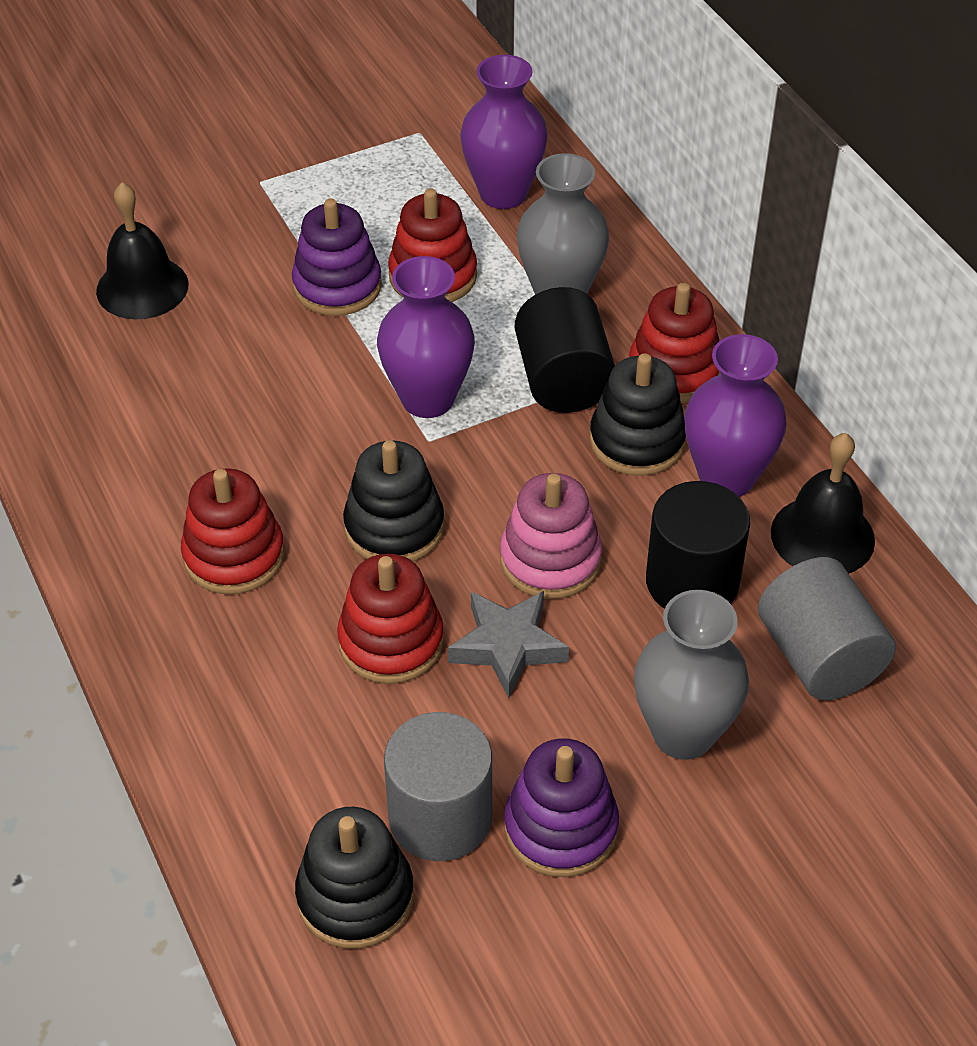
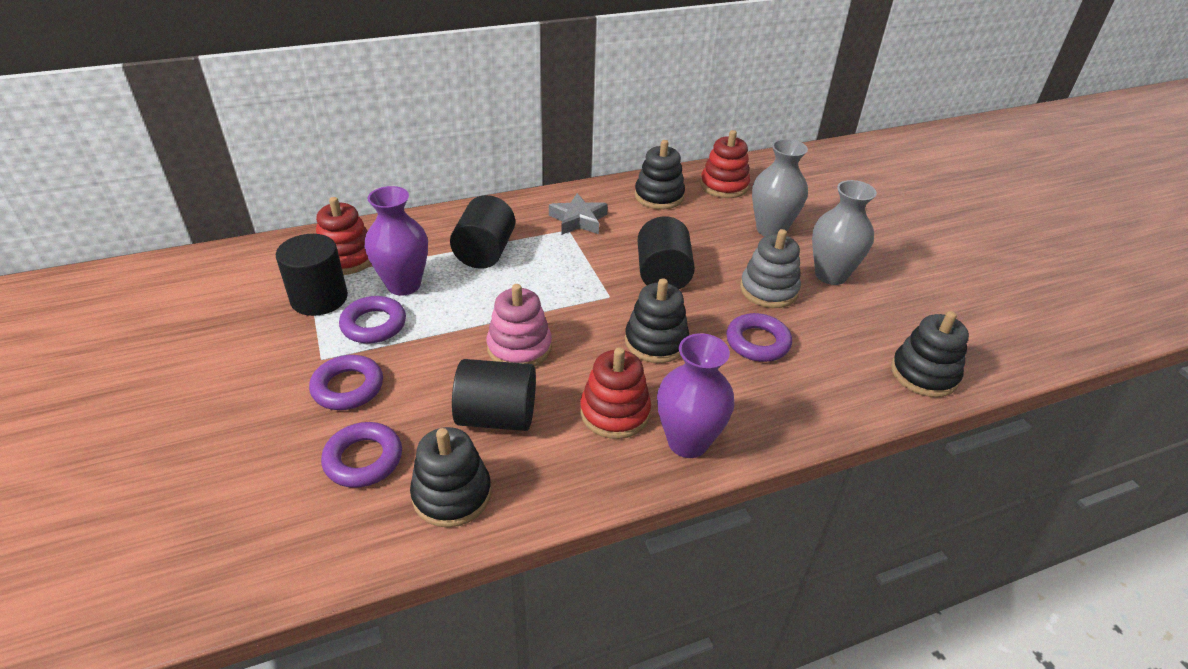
black bell: 2 -> 0
black cylinder: 2 -> 4
black stacking toy: 3 -> 4
grey cylinder: 2 -> 0
grey stacking toy: 0 -> 1
purple ring: 0 -> 4
purple stacking toy: 2 -> 0
purple vase: 3 -> 2
red stacking toy: 4 -> 3

